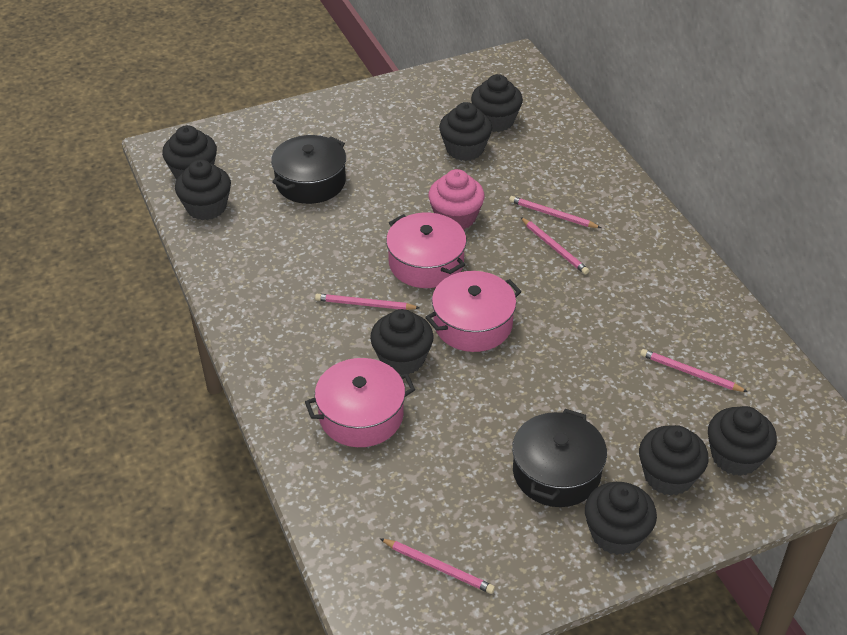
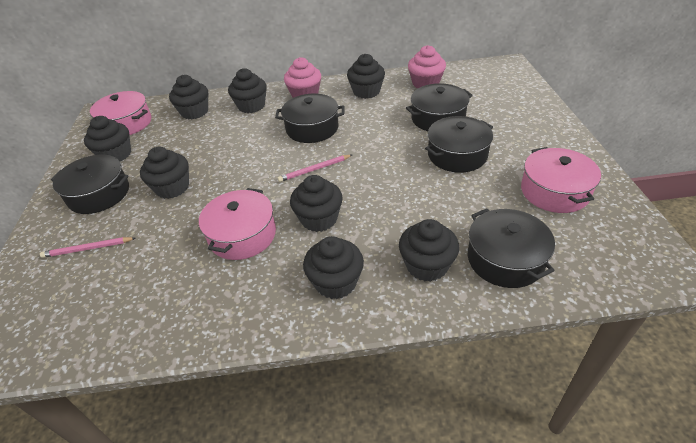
black pot: 2 -> 5
pink cupcake: 1 -> 2
pink pencil: 5 -> 2

